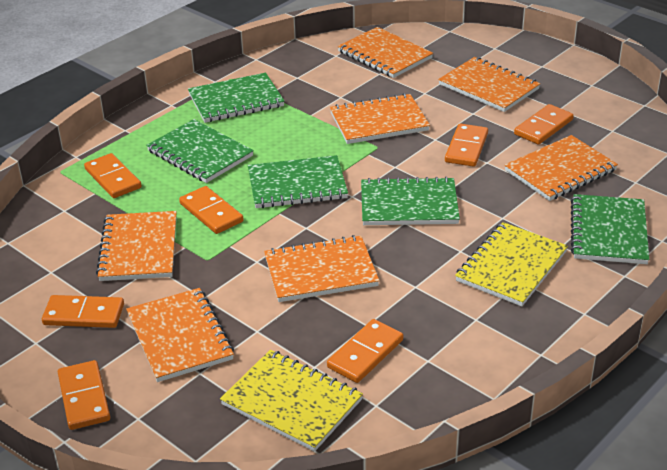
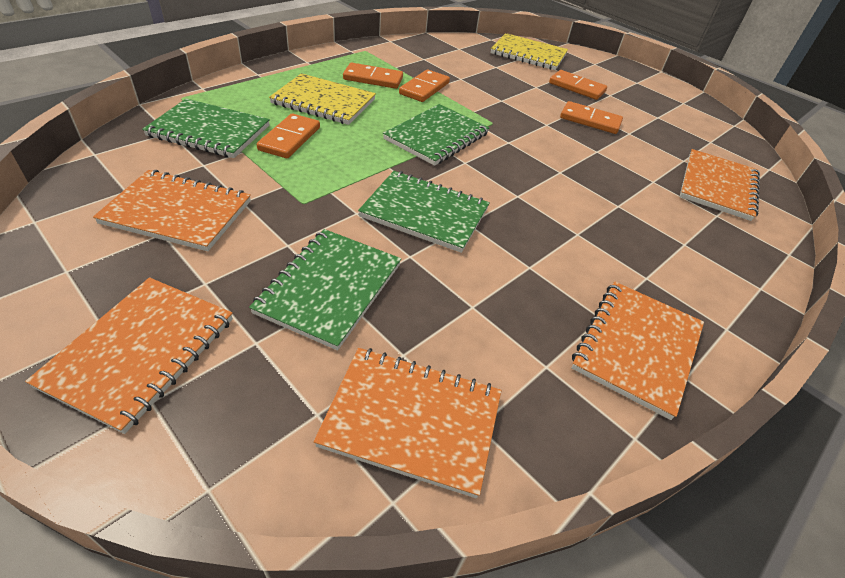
green notebook: 5 -> 4
orange domino: 7 -> 5
orange notebook: 7 -> 5

